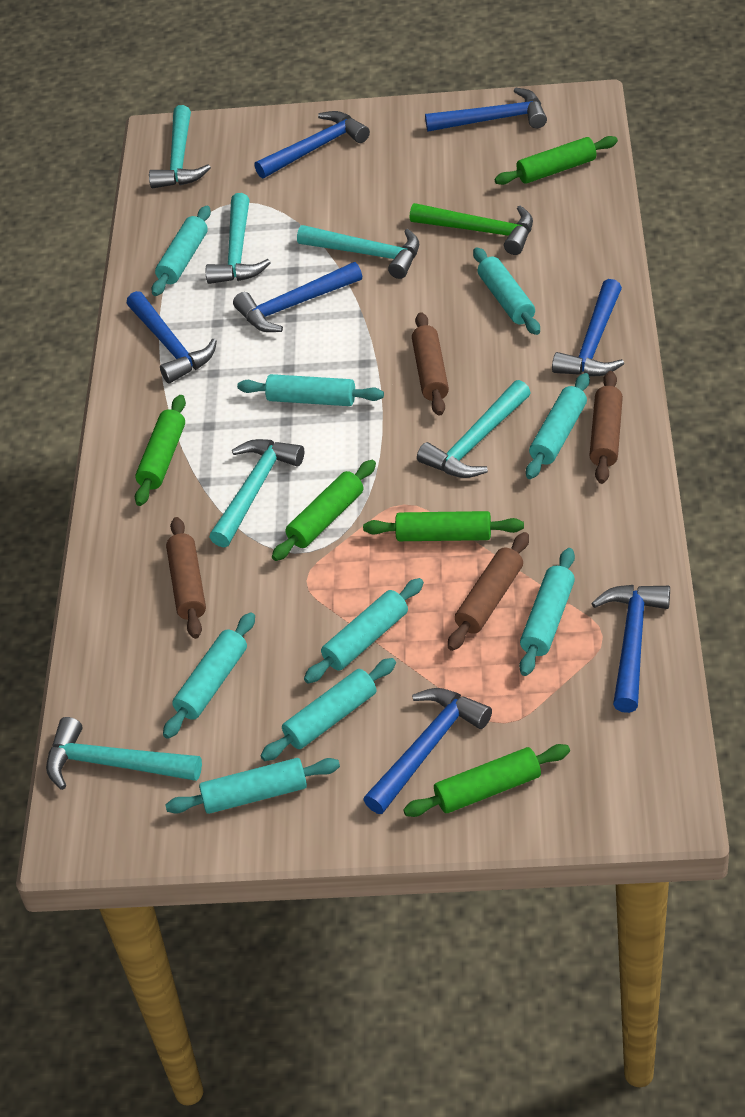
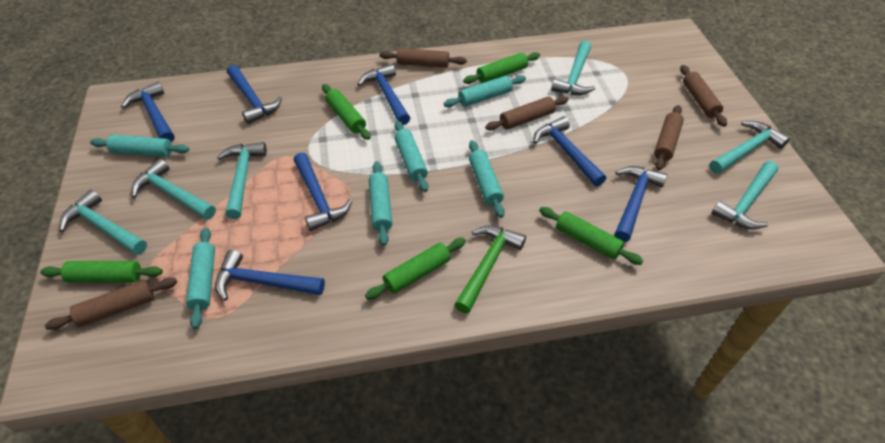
brown rolling pin: 4 -> 5
turquoise rolling pin: 9 -> 6

